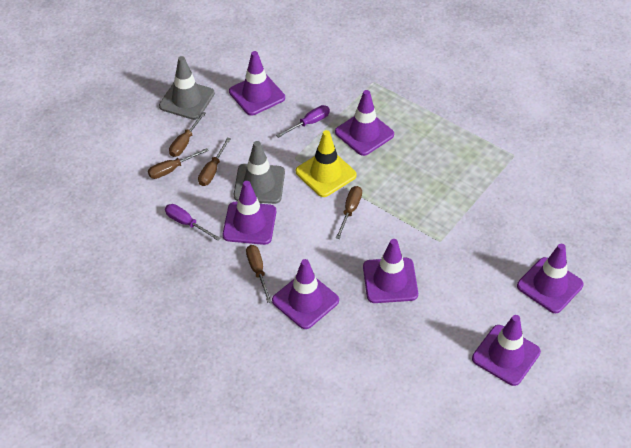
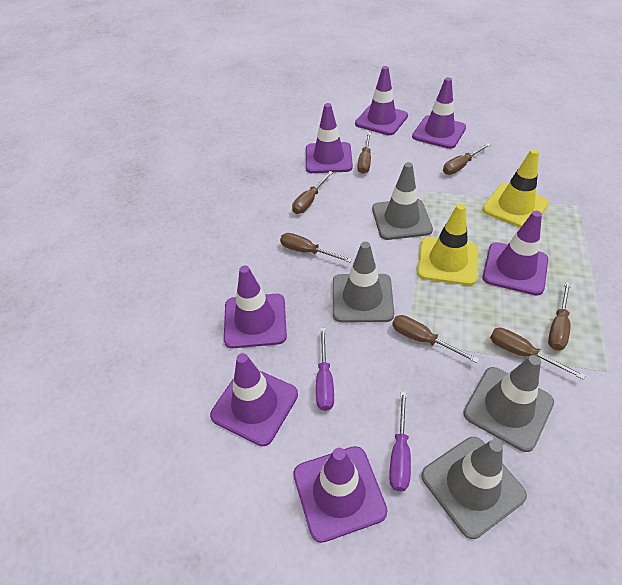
brown screwdriver: 5 -> 7
grey traffic cone: 2 -> 4
yellow traffic cone: 1 -> 2

